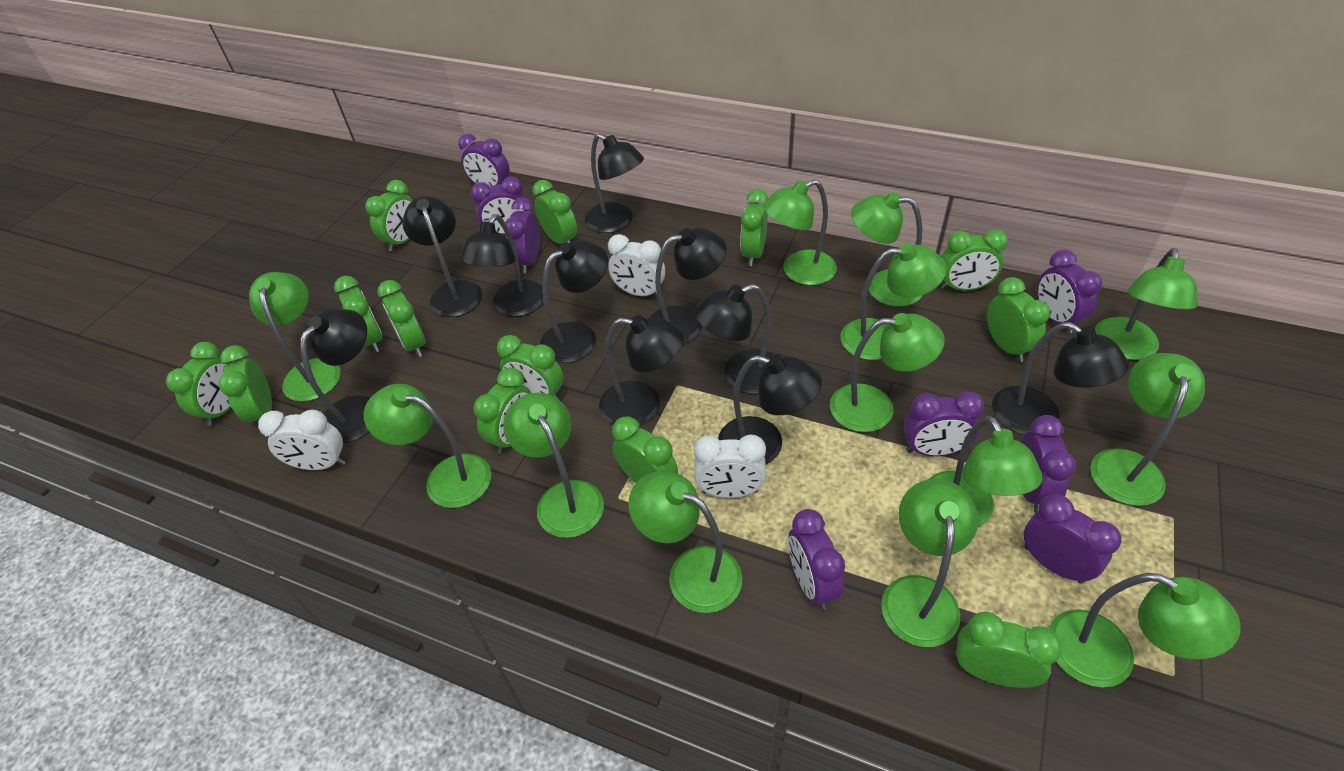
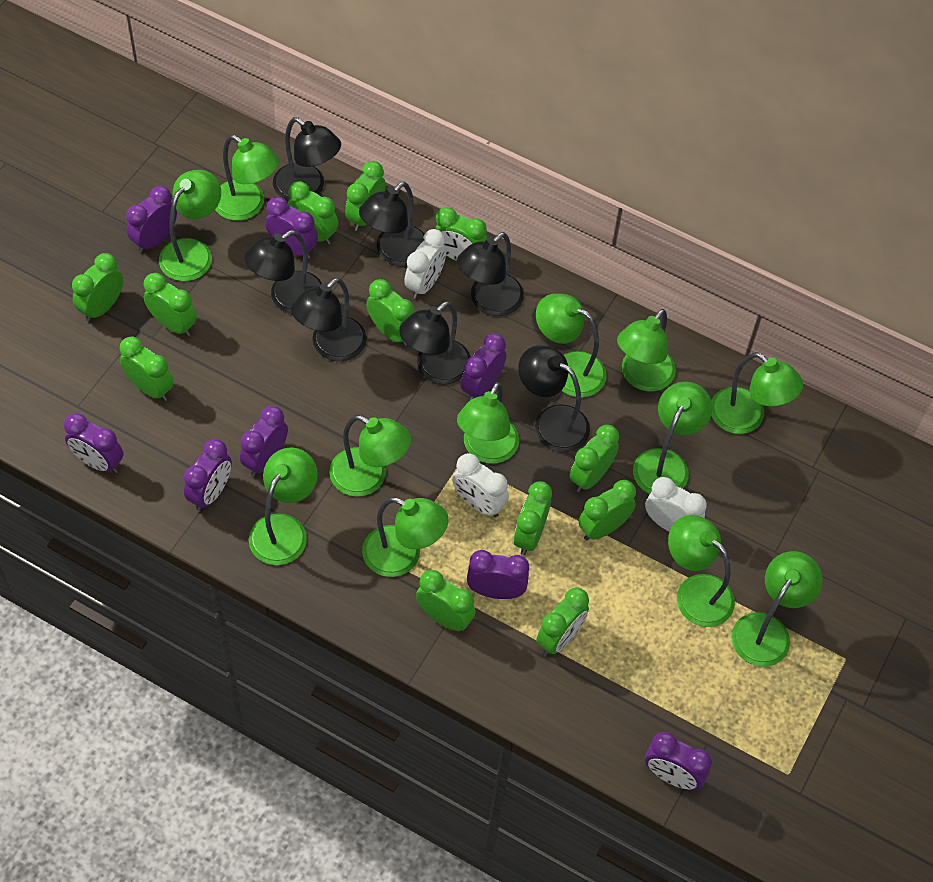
black lamp: 10 -> 7
green clock: 13 -> 12
green lamp: 13 -> 12

